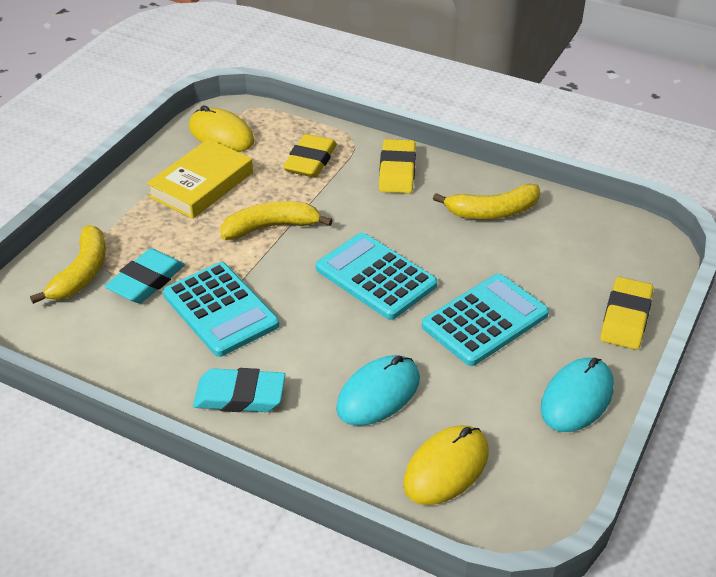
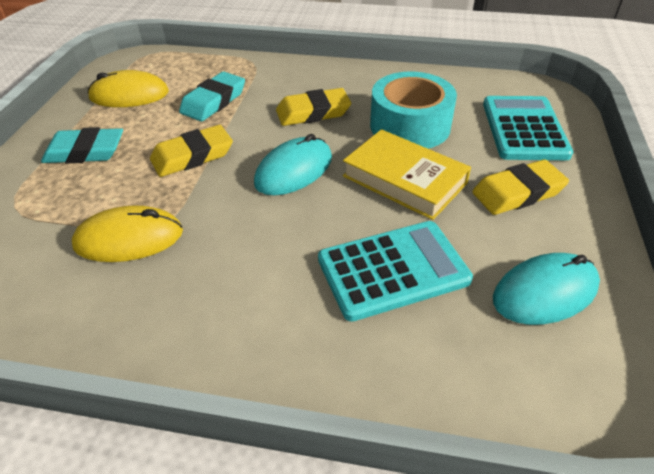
turquoise calculator: 3 -> 2
turquoise tape: 0 -> 1
yellow banana: 3 -> 0

